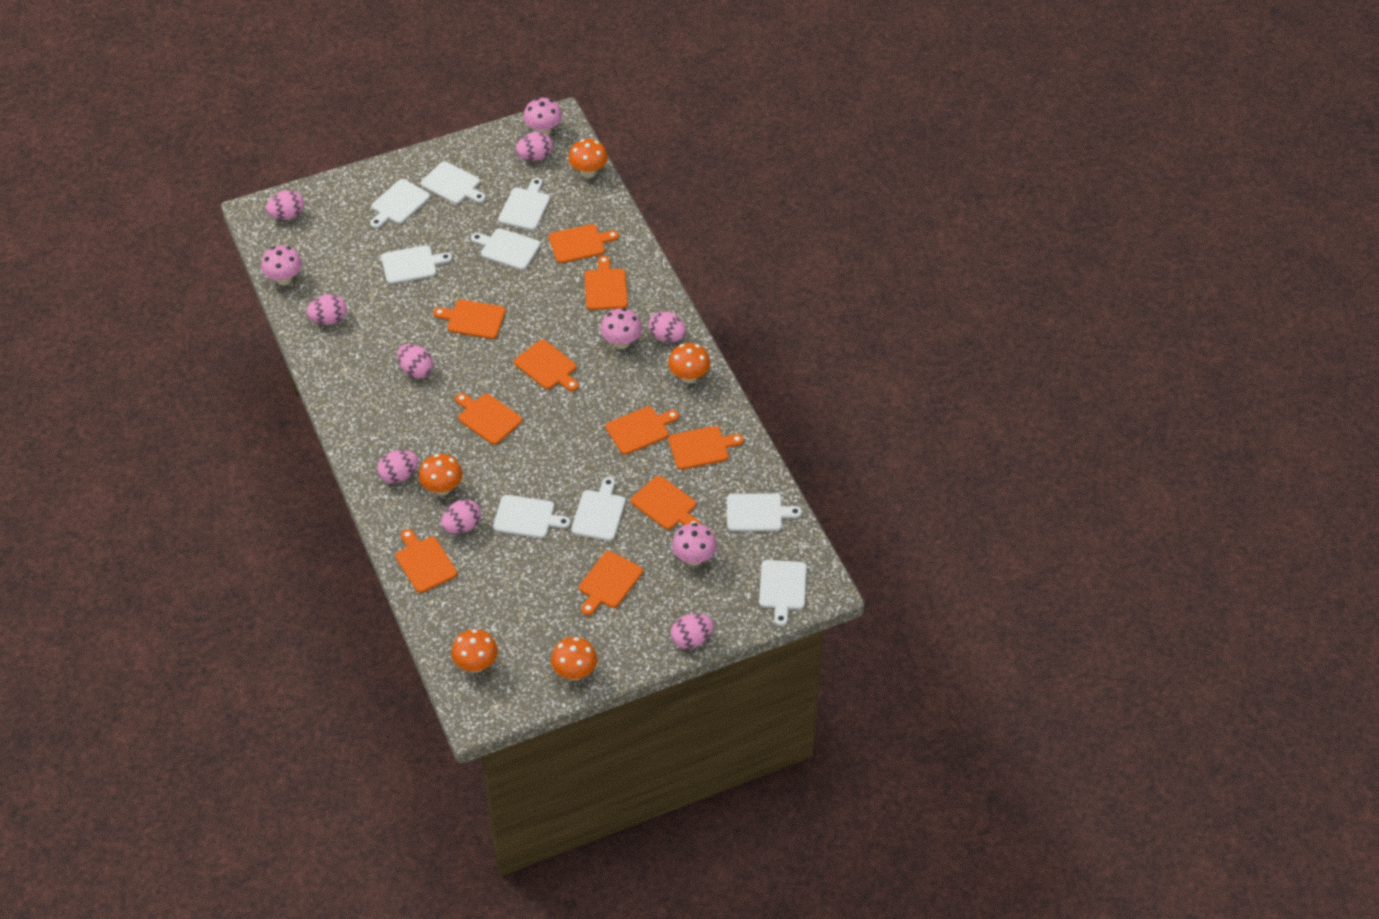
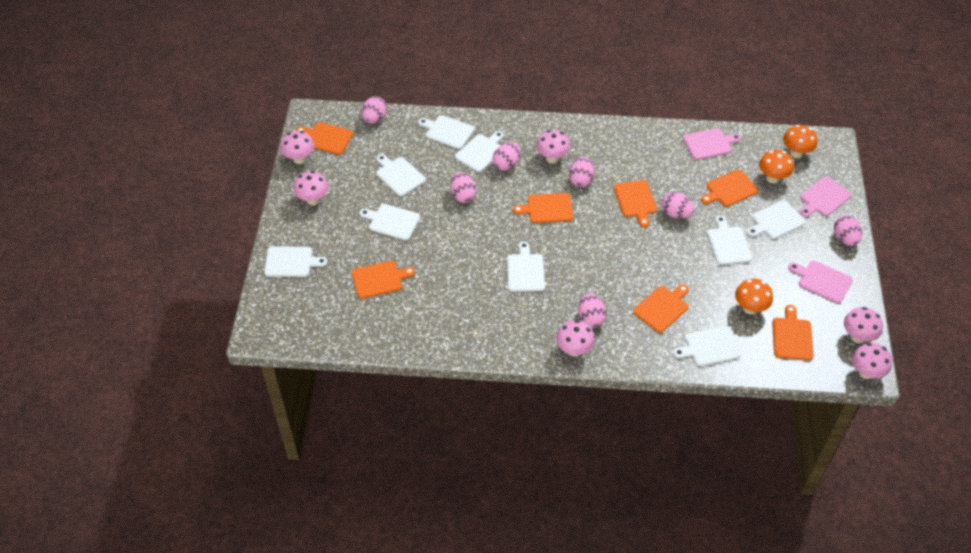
orange cutting board: 10 -> 7
orange mushroom: 5 -> 3
pink cutting board: 0 -> 3
pink egg: 8 -> 7
pink mushroom: 4 -> 6

